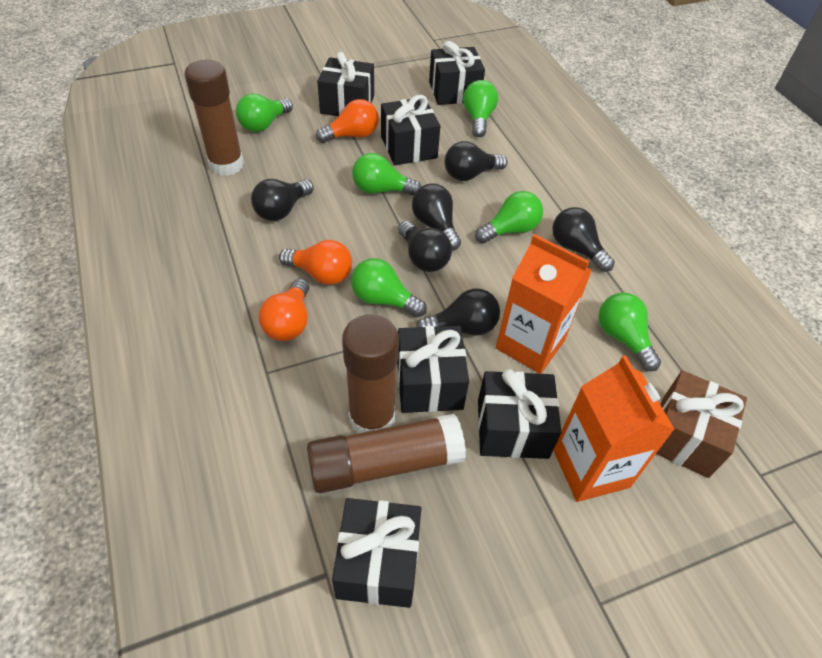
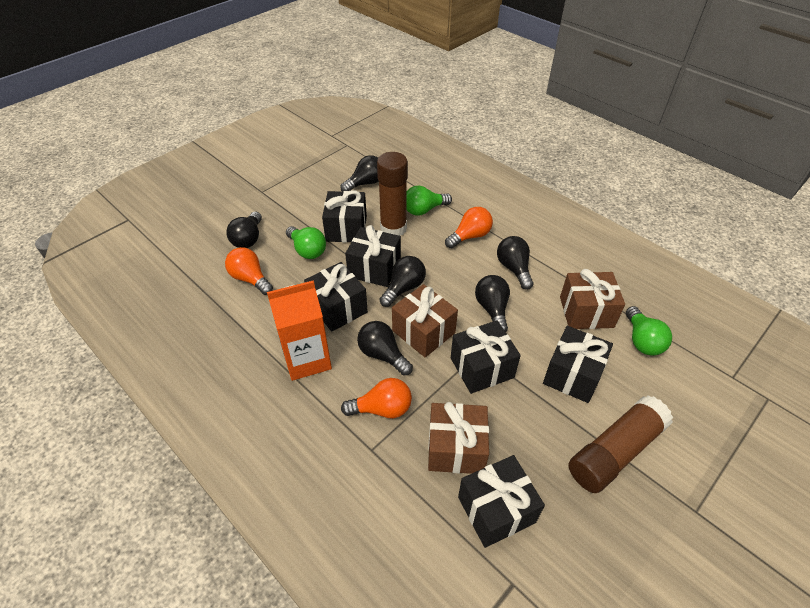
brown gift: 1 -> 3
brown glue stick: 3 -> 2
green light bulb: 6 -> 3
orange carton: 2 -> 1

